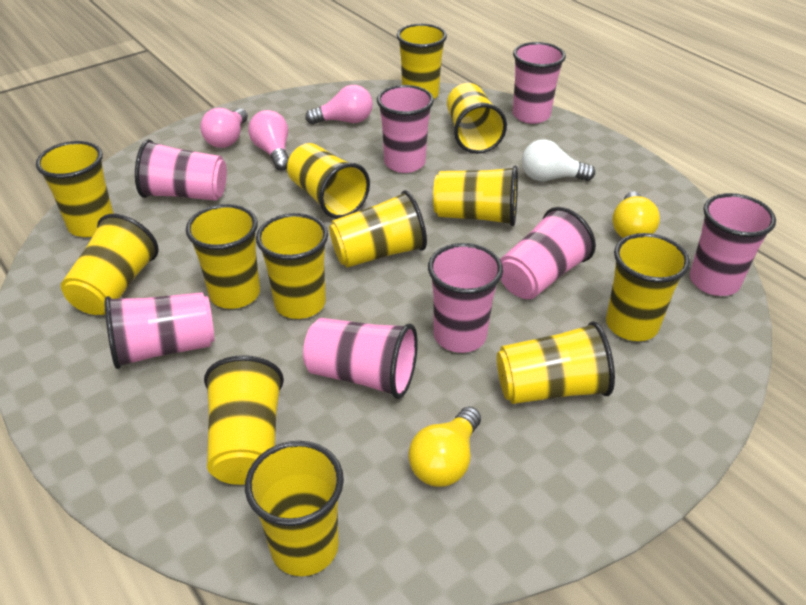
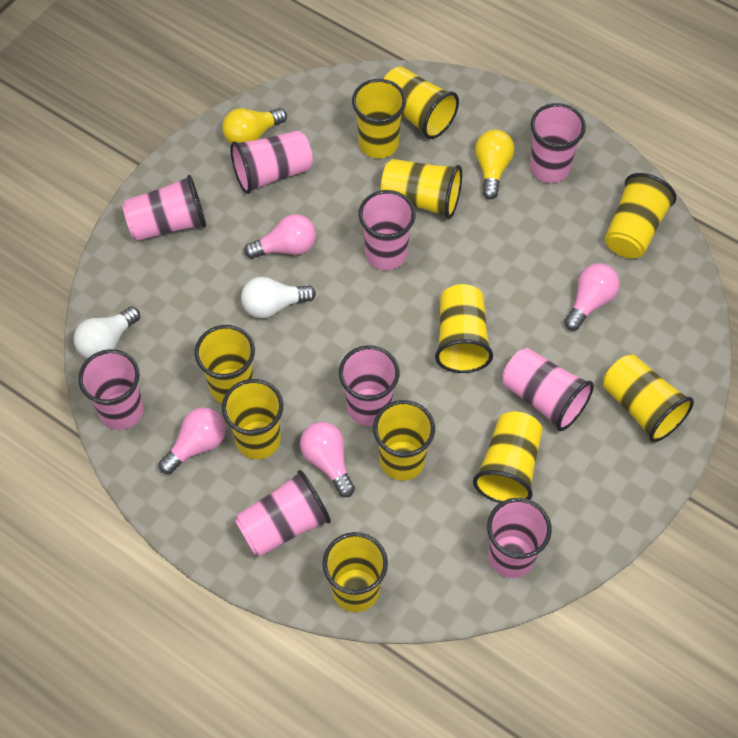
pink cup: 8 -> 9
pink light bulb: 3 -> 4
white light bulb: 1 -> 2
yellow cup: 13 -> 11

